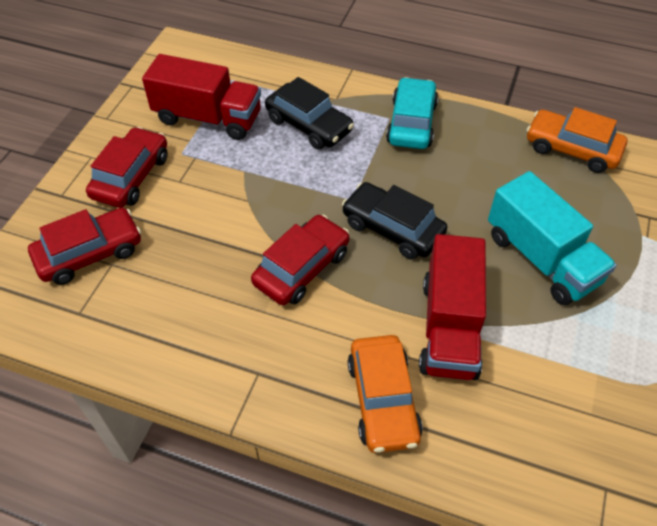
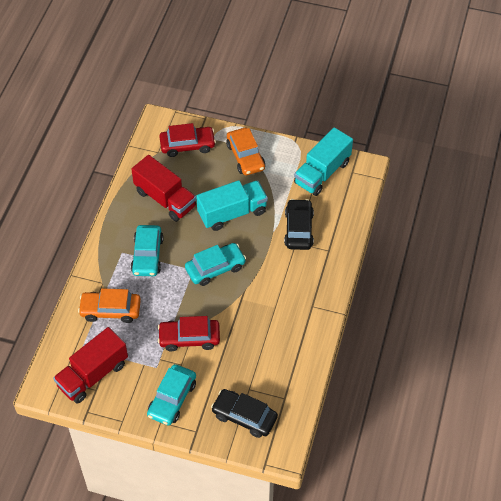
red car: 3 -> 2
turquoise car: 1 -> 3
turquoise truck: 1 -> 2

